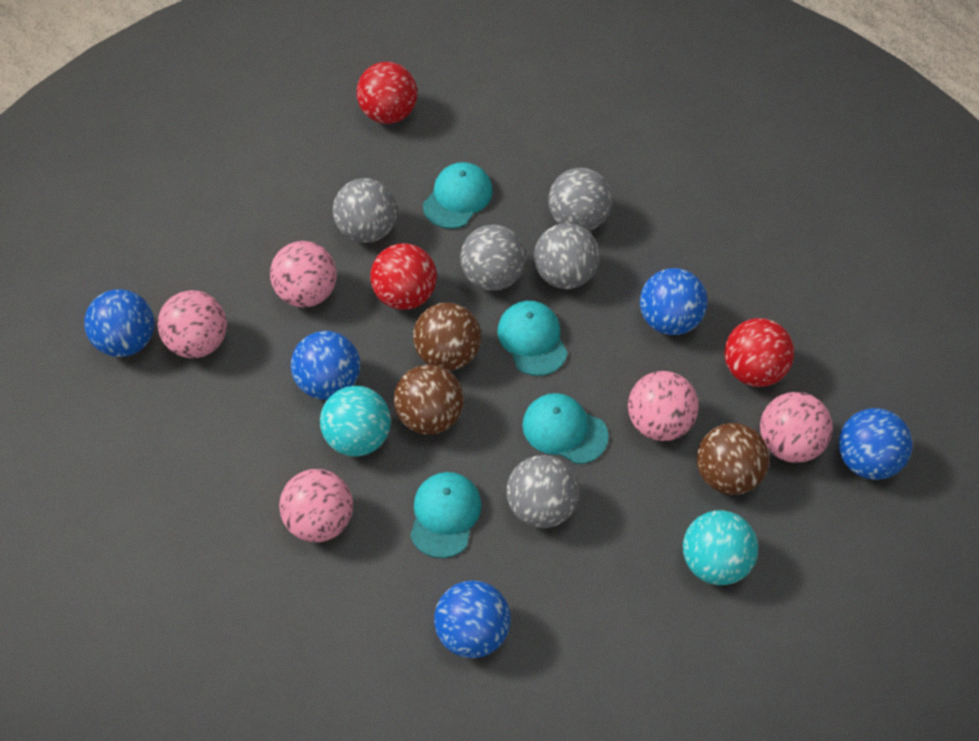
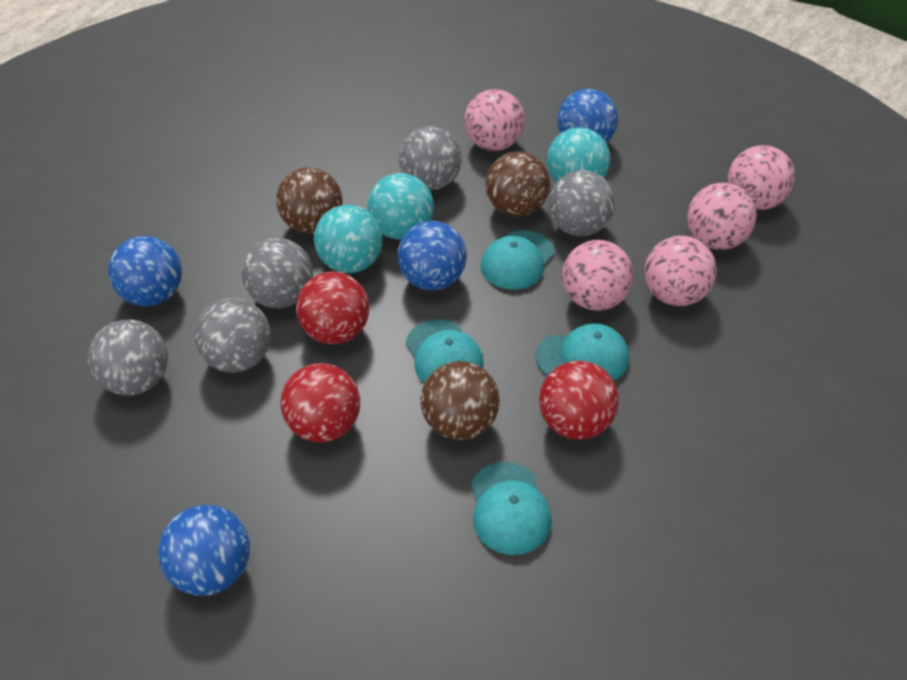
blue ball: 5 -> 4
turquoise ball: 2 -> 3

